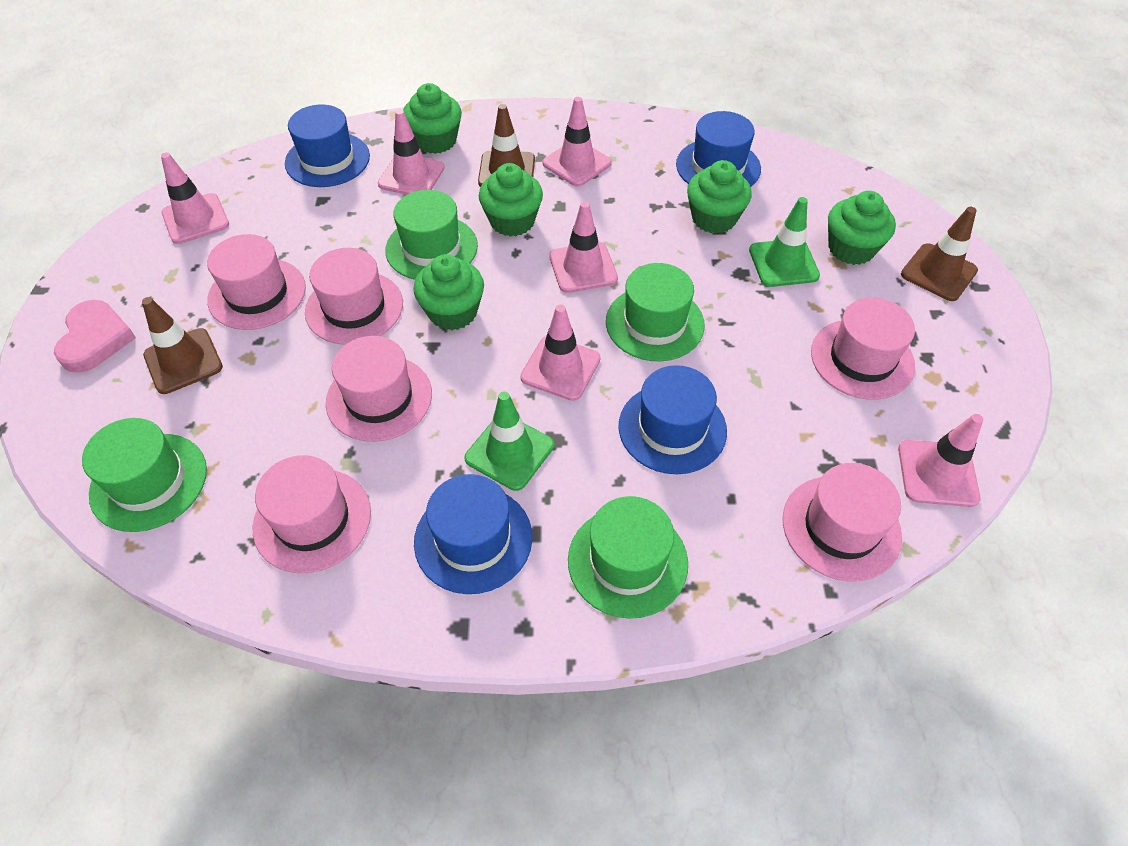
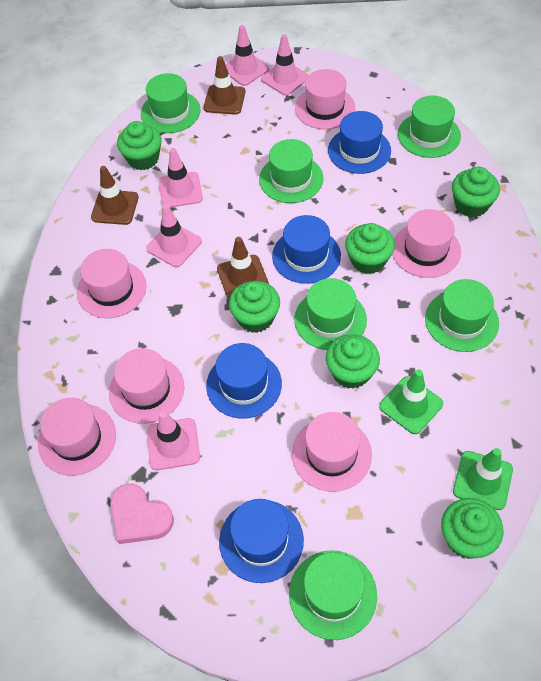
green cupcake: 5 -> 6
green hat: 4 -> 6
pink traffic cone: 6 -> 5

